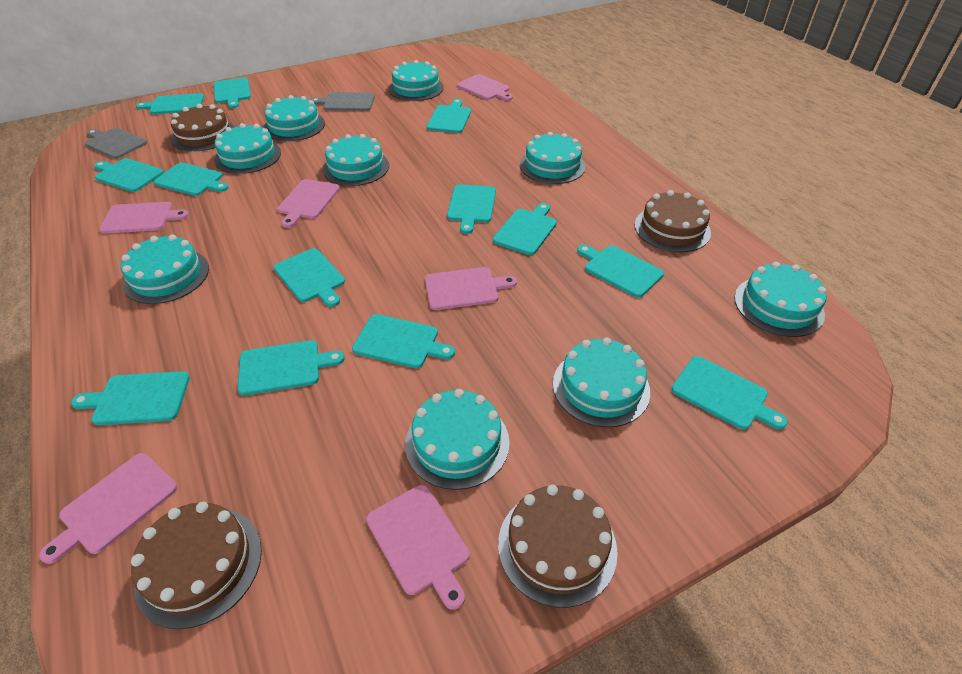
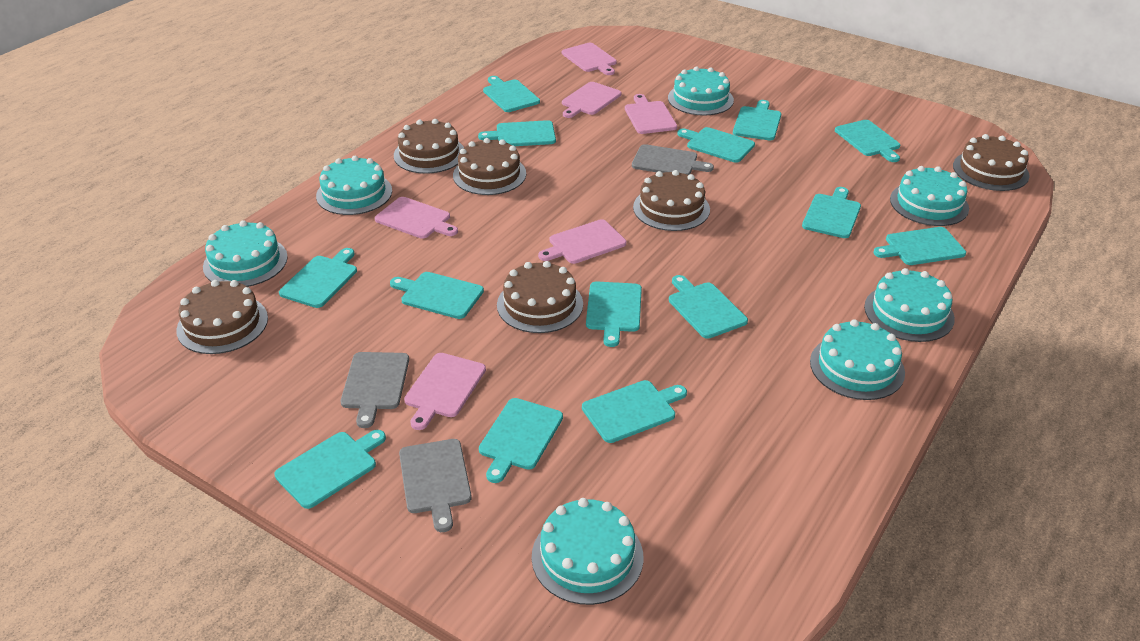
brown cake: 4 -> 6
grey cutting board: 2 -> 3
turquoise cake: 9 -> 7
turquoise cutting board: 13 -> 14

